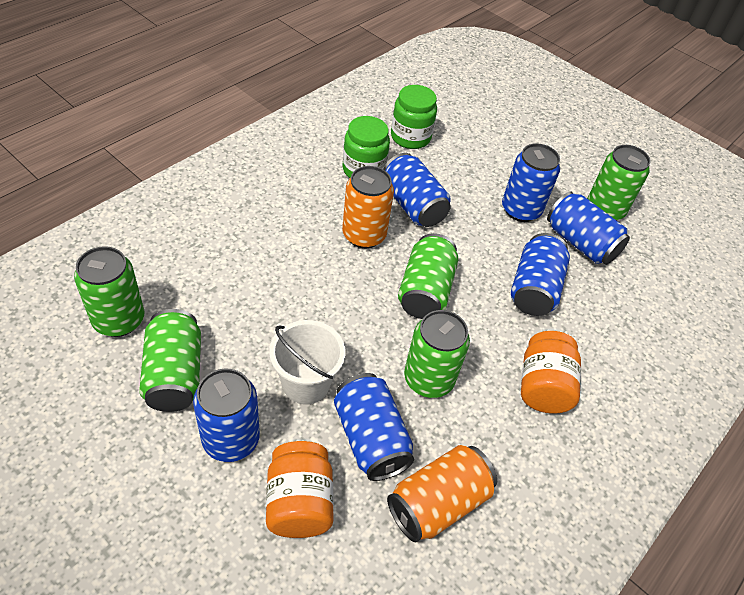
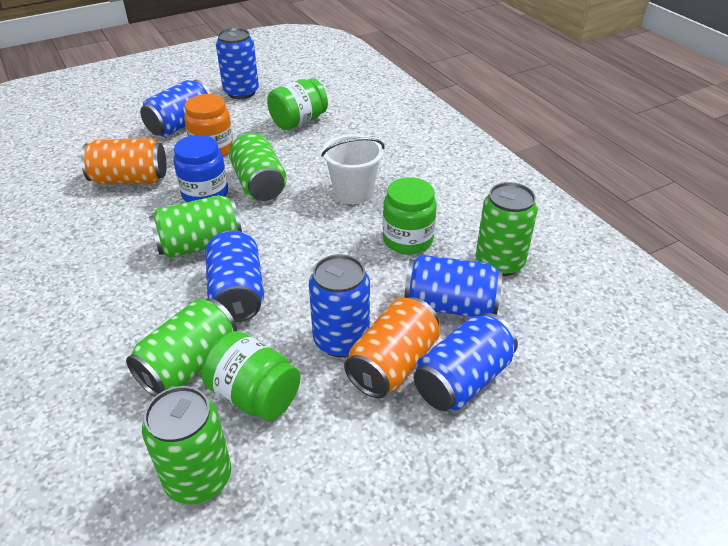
blue jar: 0 -> 1
green jar: 2 -> 3
orange jar: 2 -> 1

